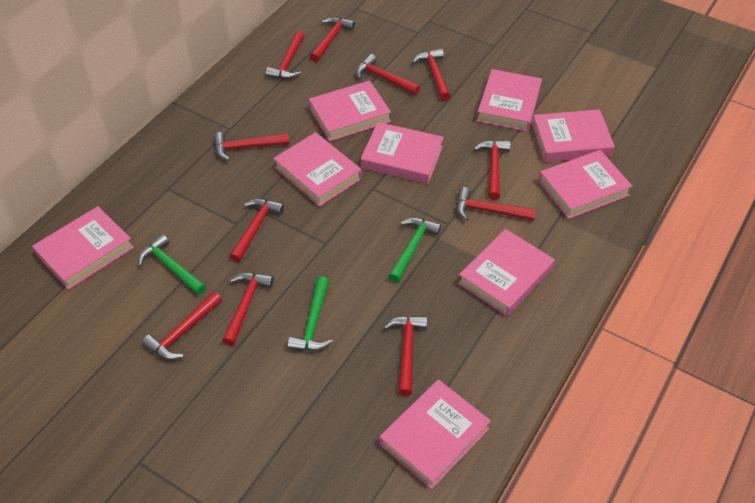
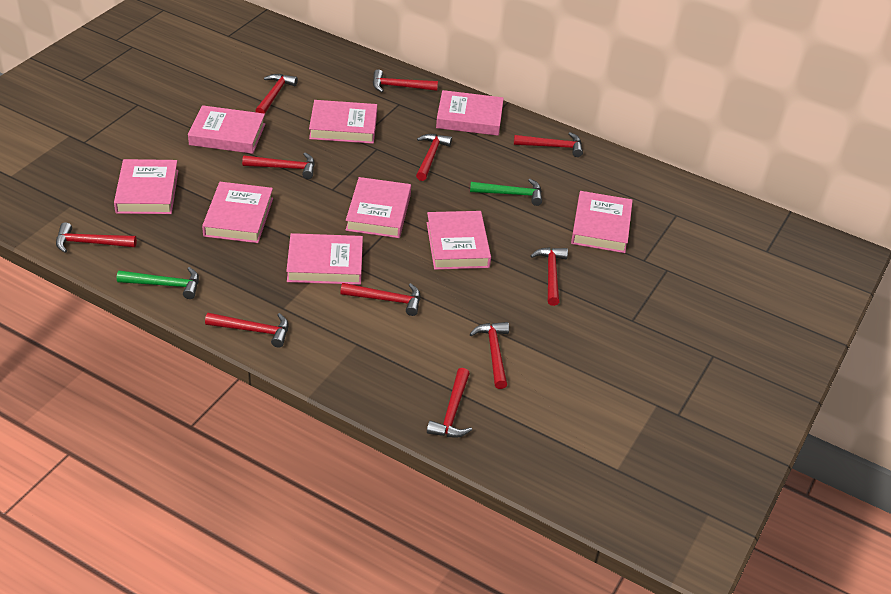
green hammer: 3 -> 2

